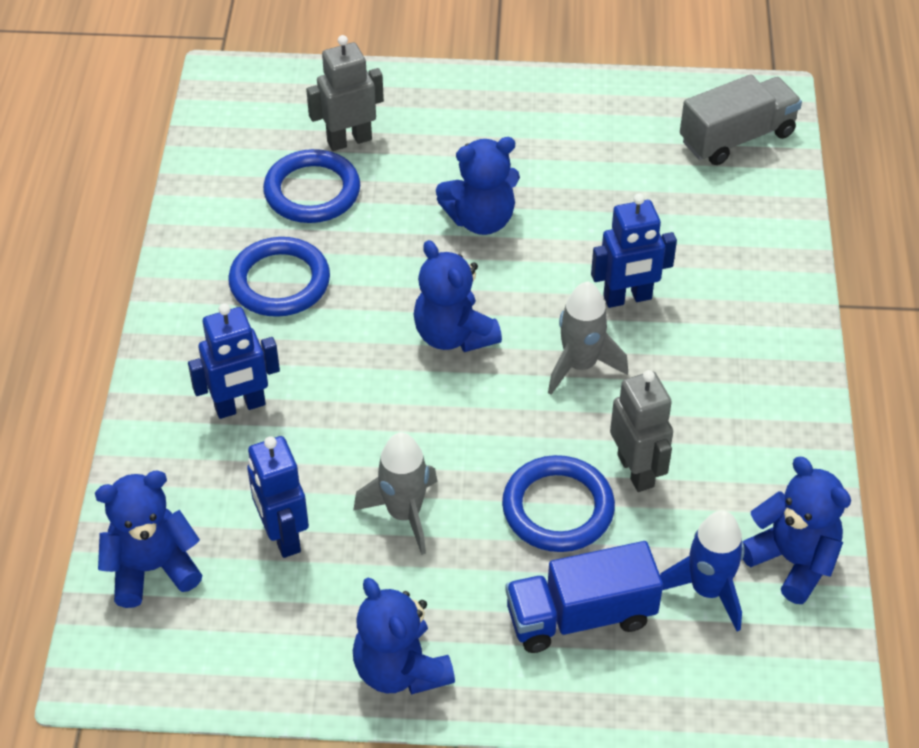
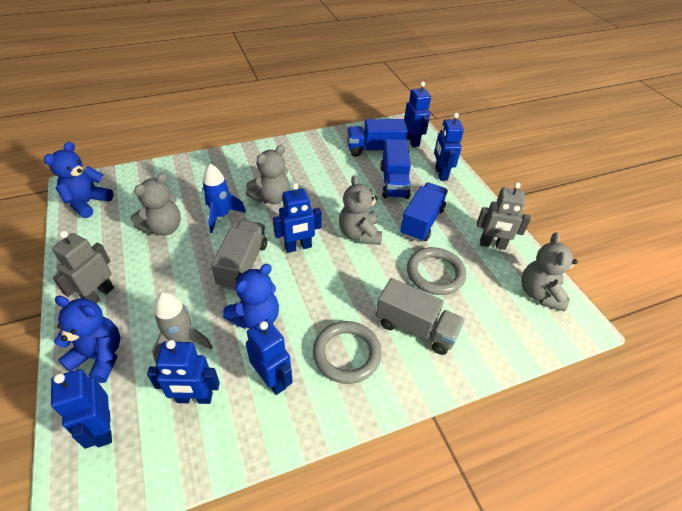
blue ring: 3 -> 0
blue robot: 3 -> 6
blue teddy bear: 5 -> 3
blue truck: 1 -> 3
grey ring: 0 -> 2
grey rocket: 2 -> 1
grey teddy bear: 0 -> 4
grey truck: 1 -> 2

